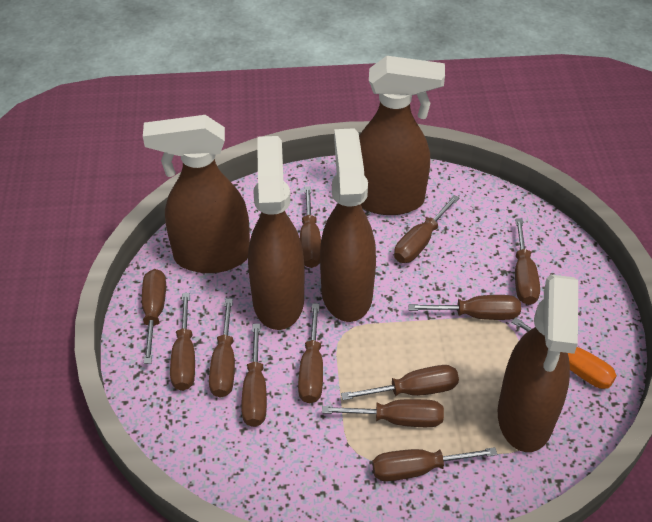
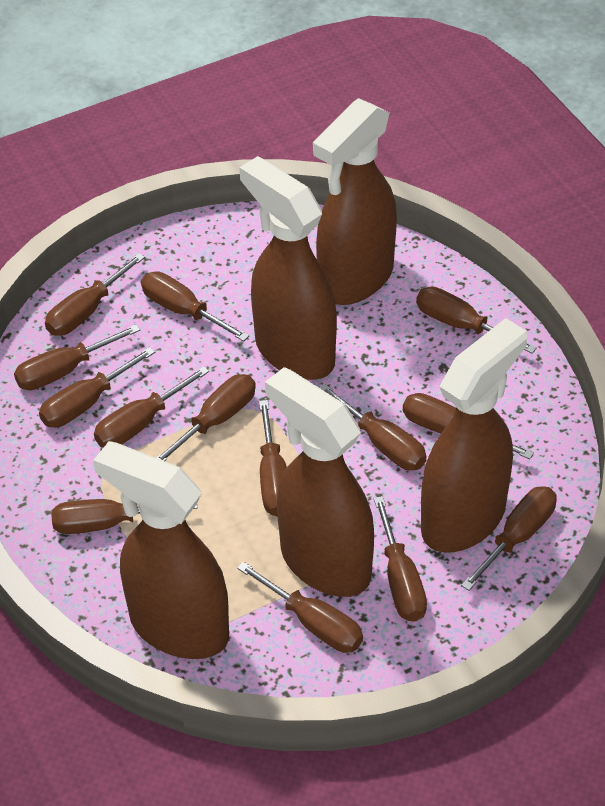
brown screwdriver: 12 -> 14
orange screwdriver: 1 -> 0

